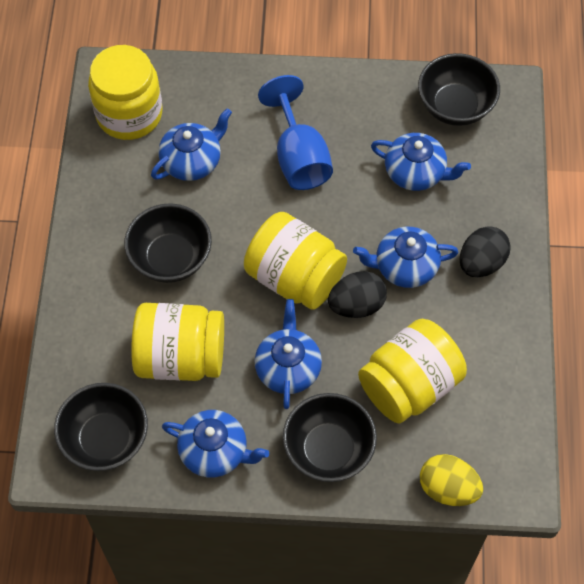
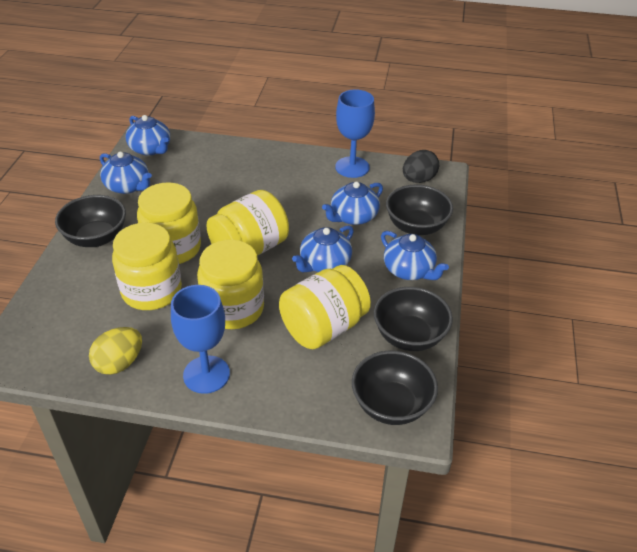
black egg: 2 -> 1
blue goblet: 1 -> 2
yellow jar: 4 -> 5

